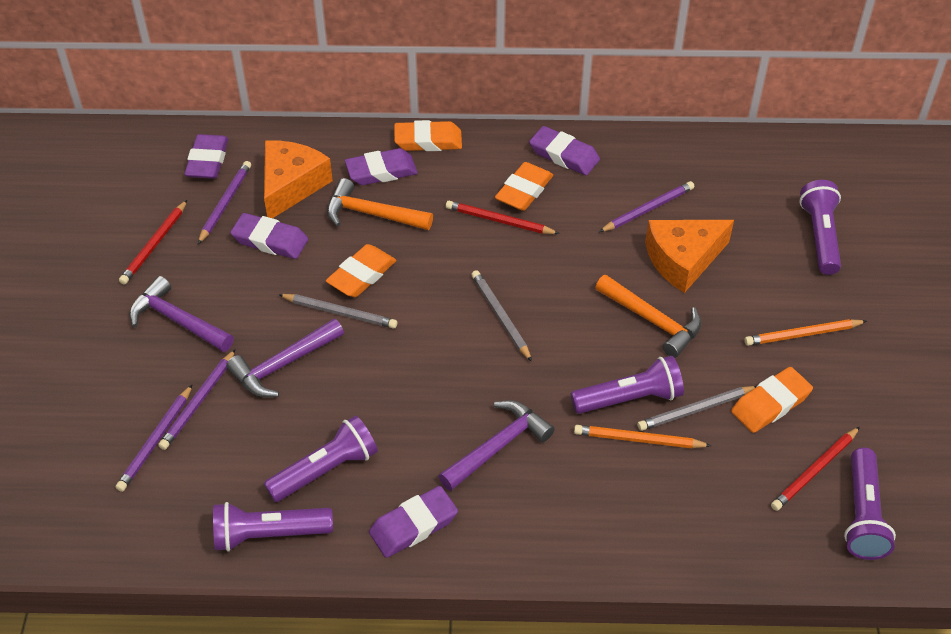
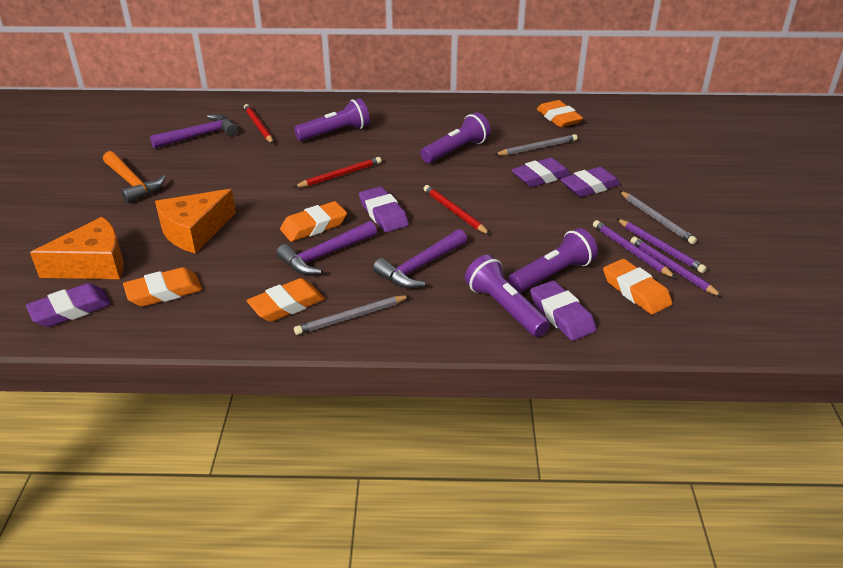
orange eraser: 4 -> 5
orange hammer: 2 -> 1
orange pencil: 2 -> 0
purple flashlight: 5 -> 4
purple pencil: 4 -> 3

